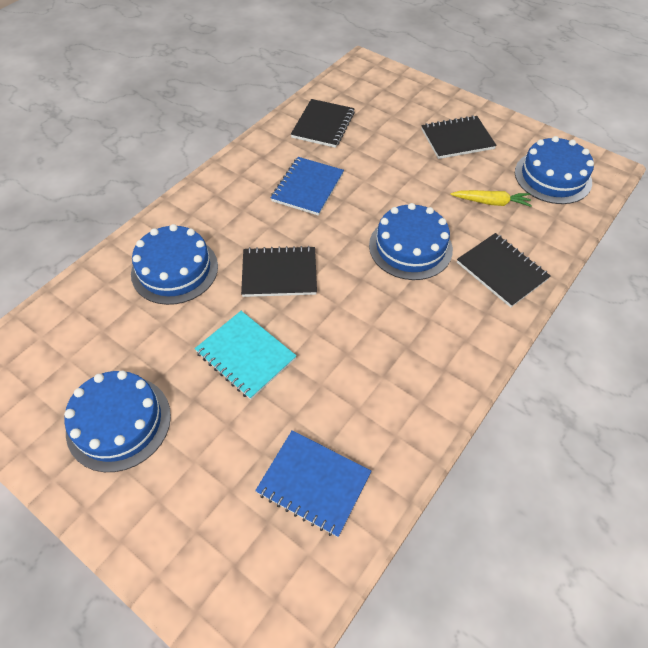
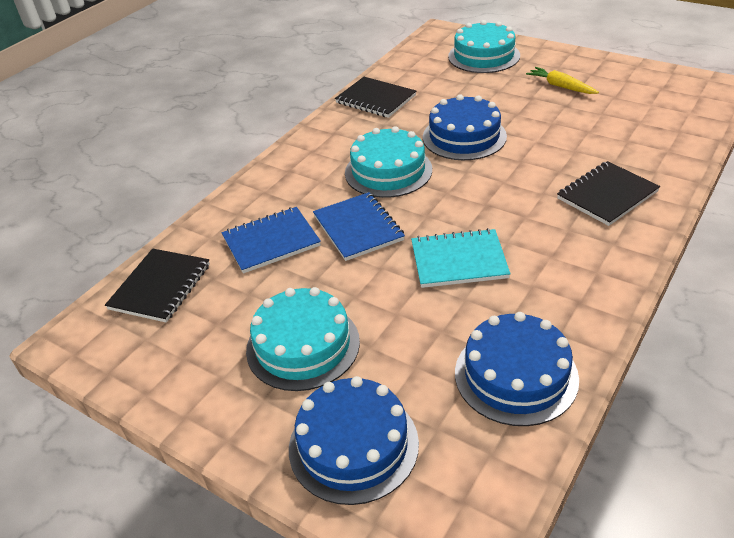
black notebook: 4 -> 3
blue cake: 4 -> 3
turquoise cake: 0 -> 3

